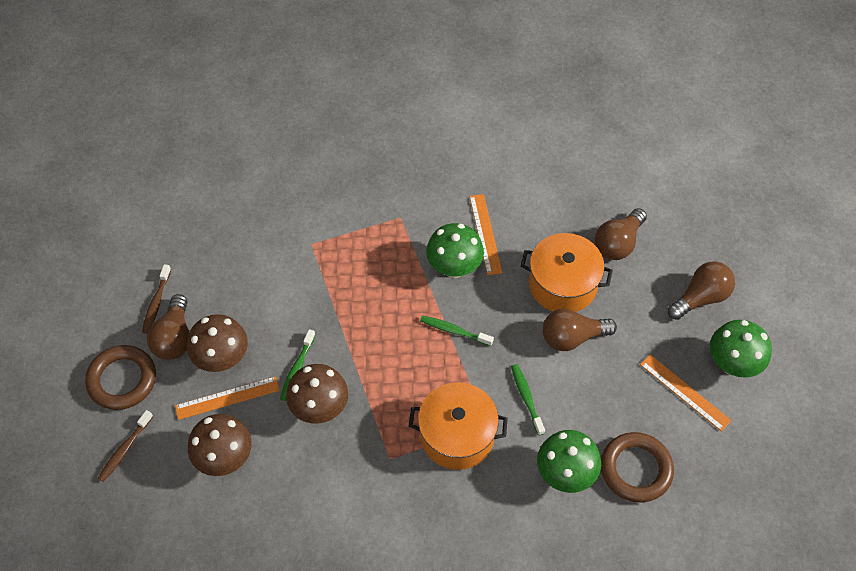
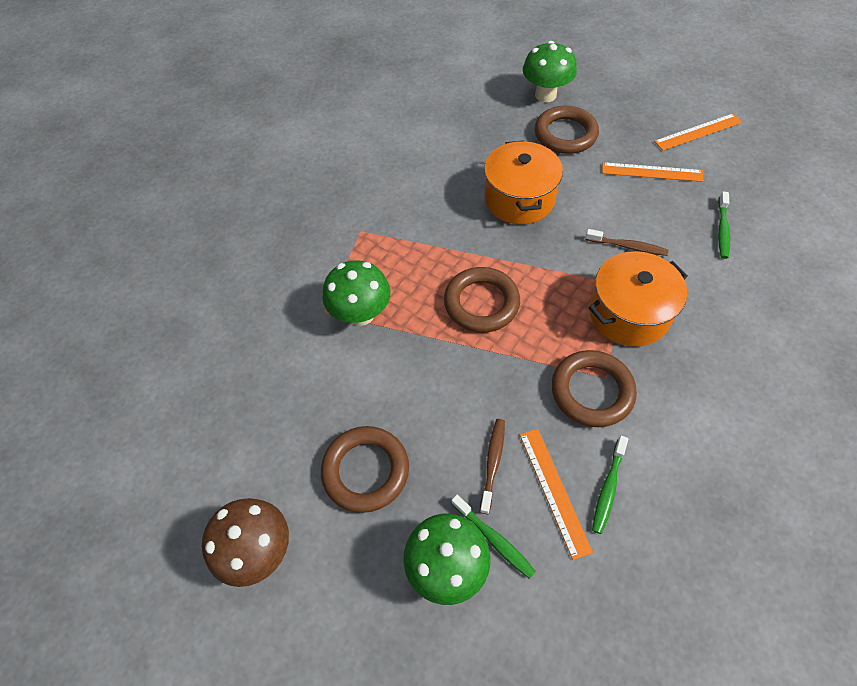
brown light bulb: 4 -> 0
brown mushroom: 3 -> 1
brown ring: 2 -> 4

